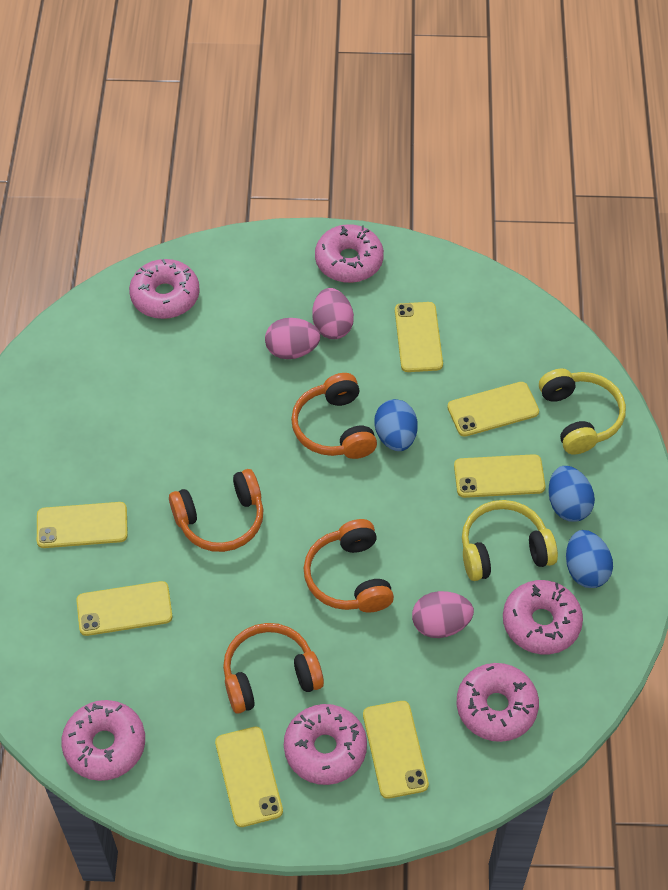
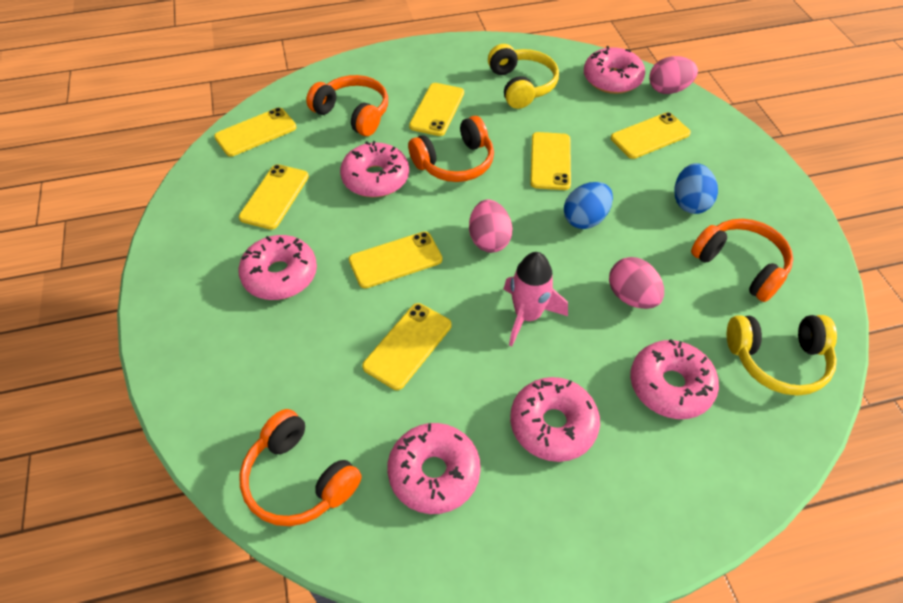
blue egg: 3 -> 2
pink rocket: 0 -> 1

